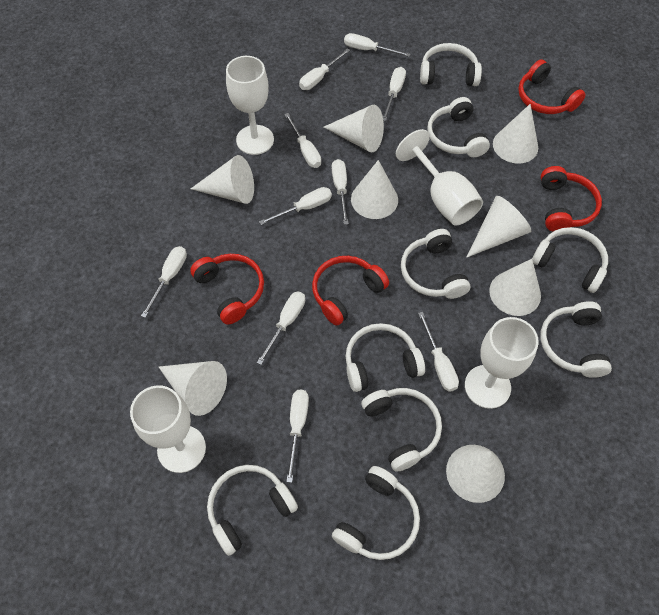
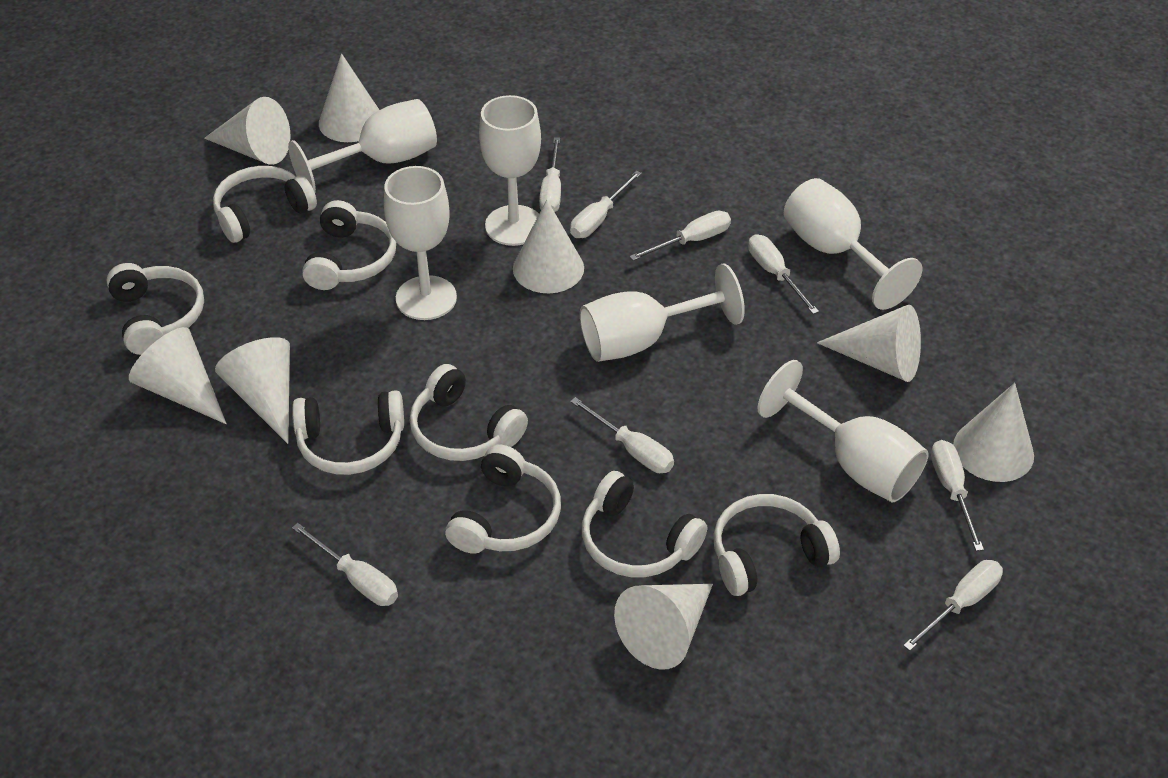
red headphones: 4 -> 0
white goblet: 4 -> 6
white headphones: 9 -> 8
white screwdriver: 10 -> 8

